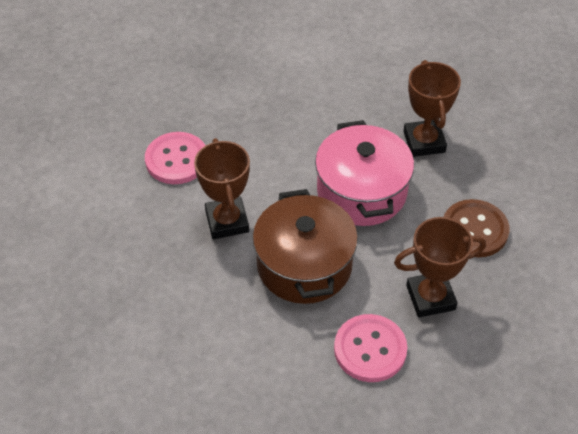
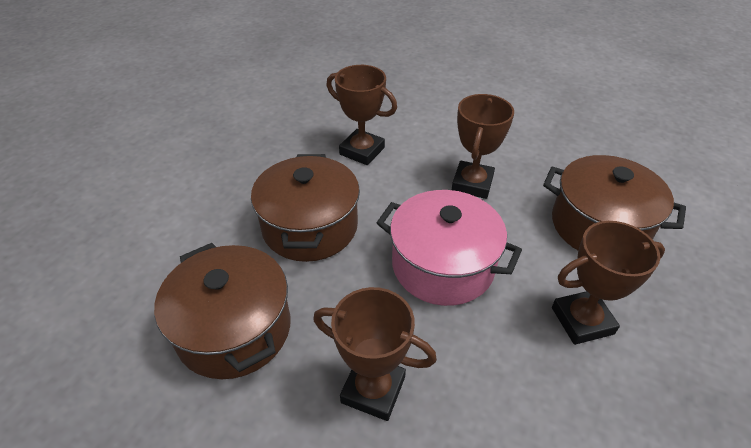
brown button: 1 -> 0
brown pot: 1 -> 3
brown trophy: 3 -> 4
pink button: 2 -> 0

